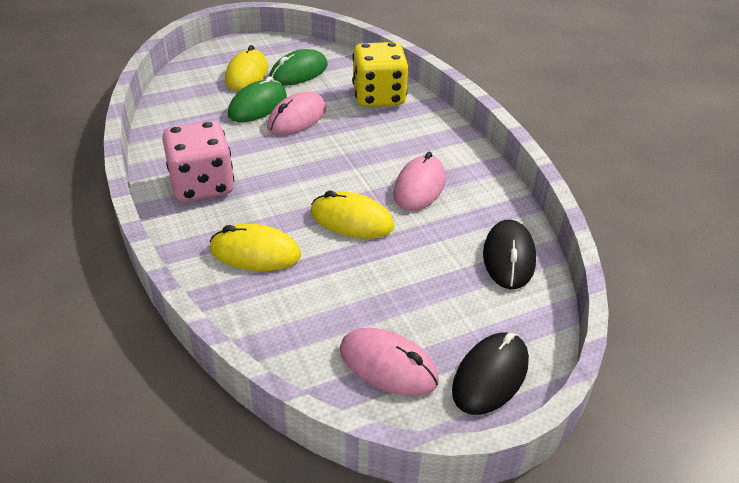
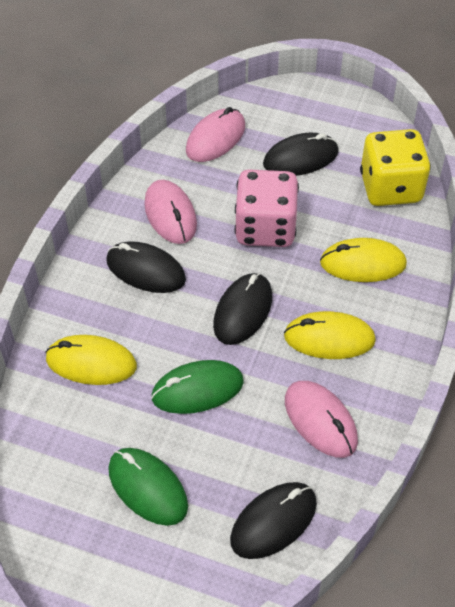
black mouse: 2 -> 4

